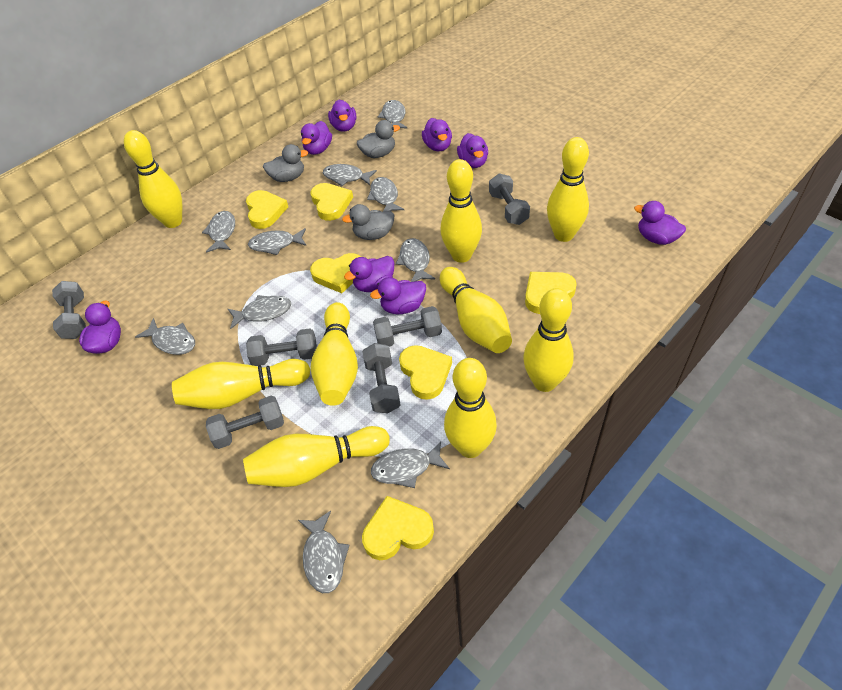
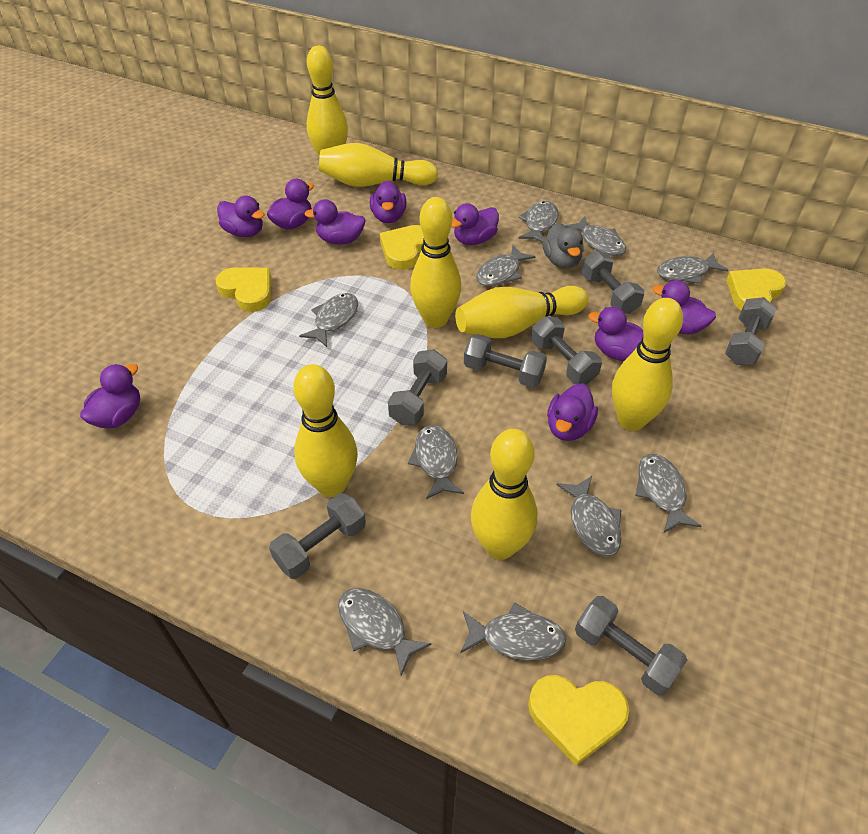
grey duck: 3 -> 1
grey dumbbell: 6 -> 7
purple duck: 8 -> 9
yellow bowling pin: 9 -> 7
yellow heart: 6 -> 4

